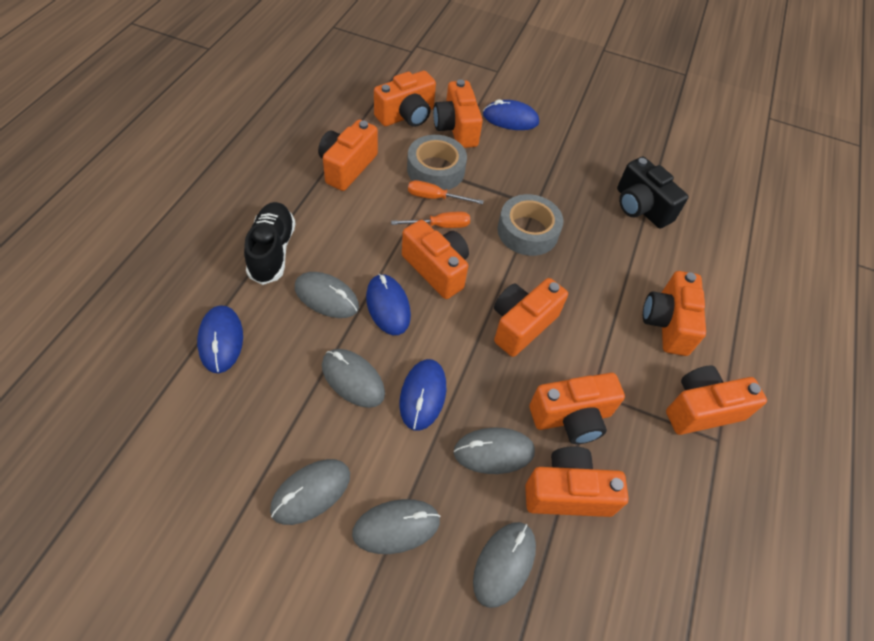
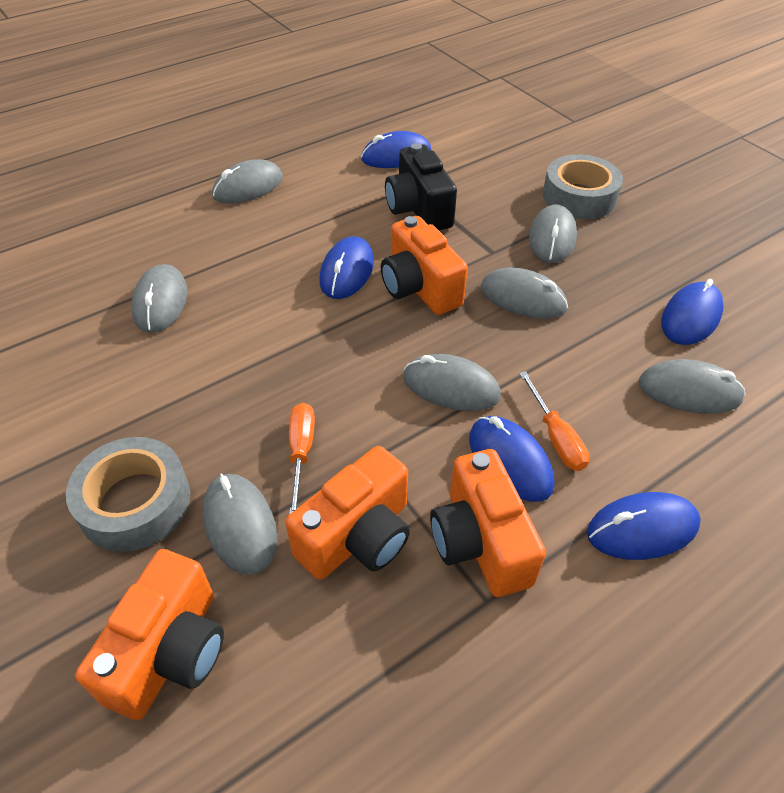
black shoe: 1 -> 0
blue mouse: 4 -> 5
grey mouse: 6 -> 7
orange camera: 9 -> 4

